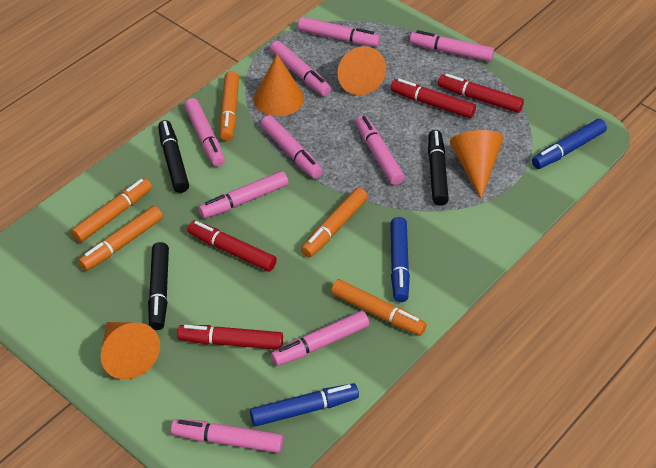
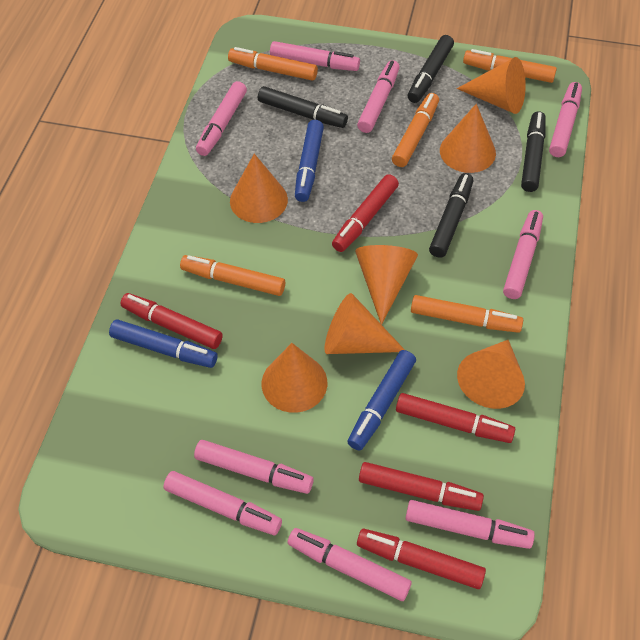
black marker: 3 -> 4
orange cone: 4 -> 7
red marker: 4 -> 5

